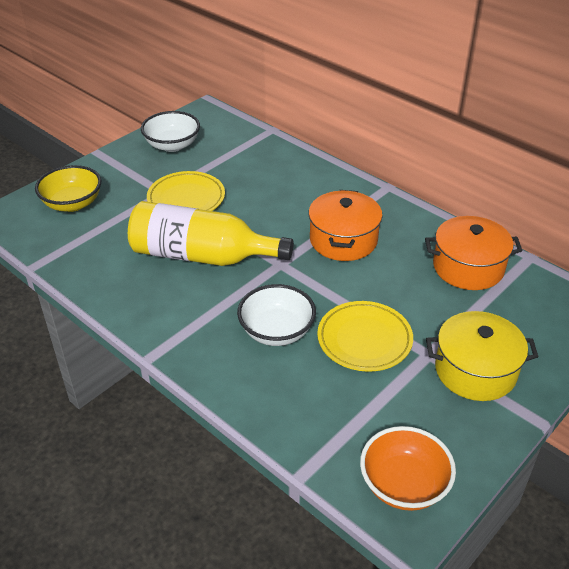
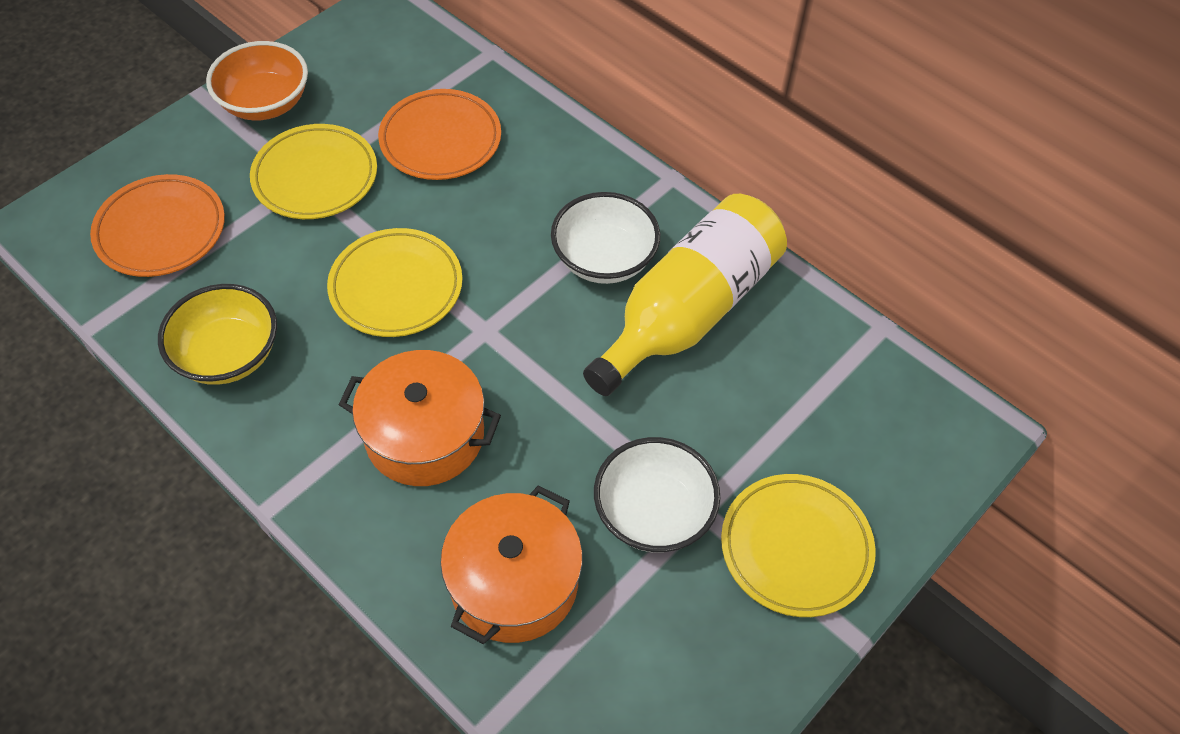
orange plate: 0 -> 2
yellow plate: 2 -> 3
yellow pot: 1 -> 0

